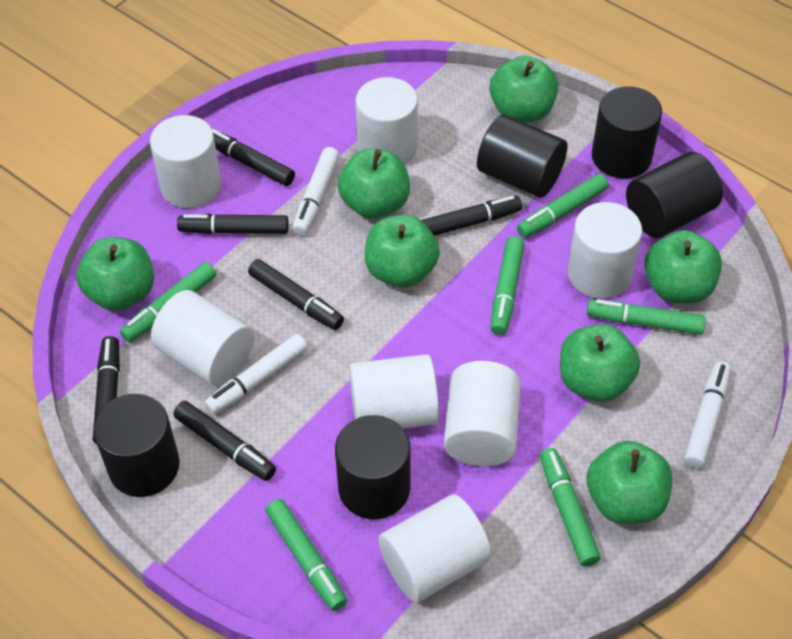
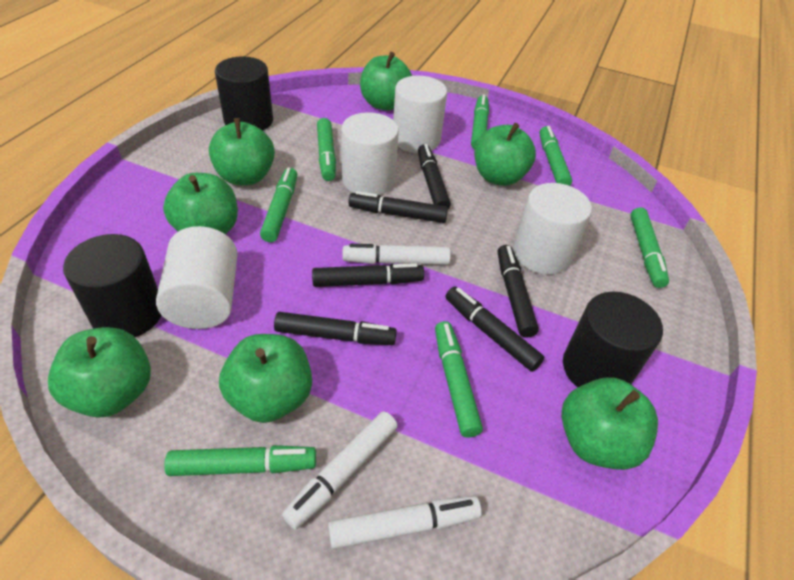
black cylinder: 5 -> 3
green marker: 6 -> 7
white cylinder: 7 -> 4

